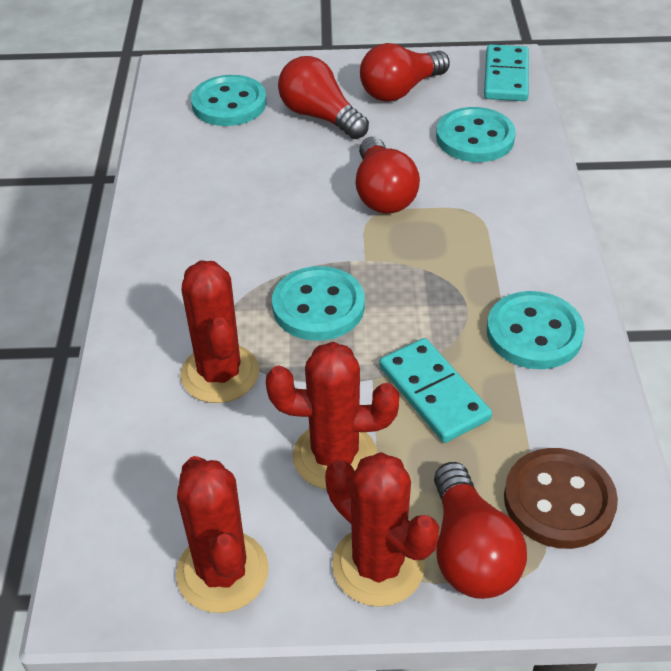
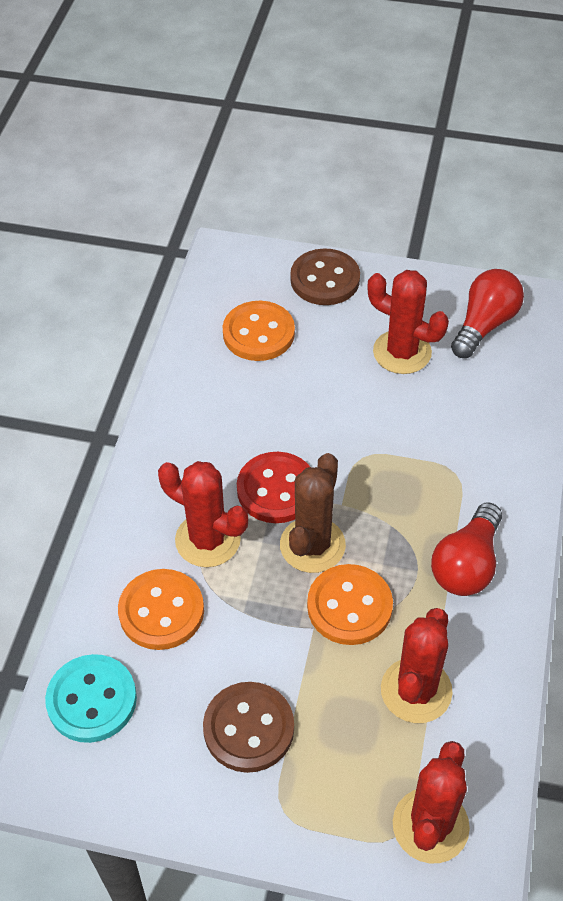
brown button: 1 -> 2
brown cactus: 0 -> 1
orange button: 0 -> 3
red button: 0 -> 1
red light bulb: 4 -> 2
turquoise button: 4 -> 1
turquoise domino: 2 -> 0

